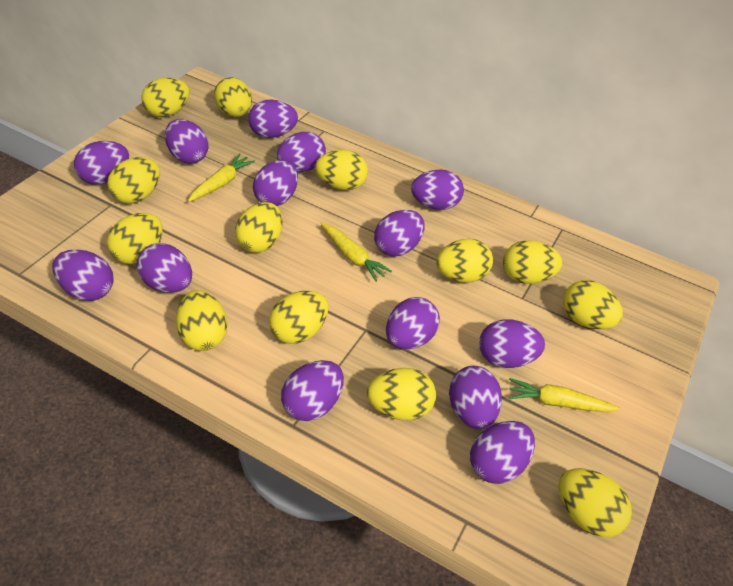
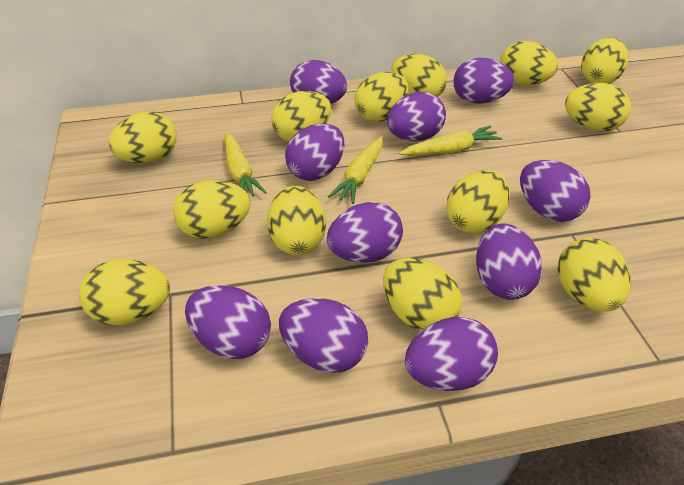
purple egg: 14 -> 10

